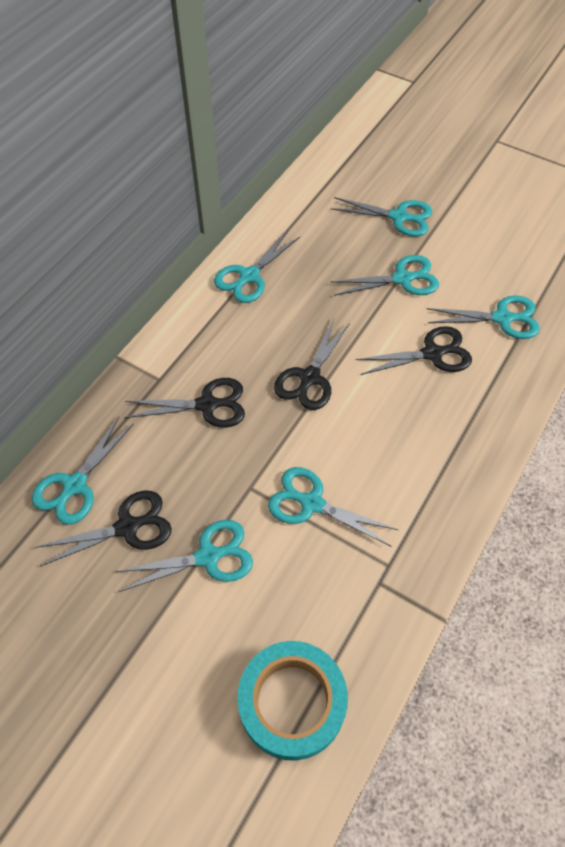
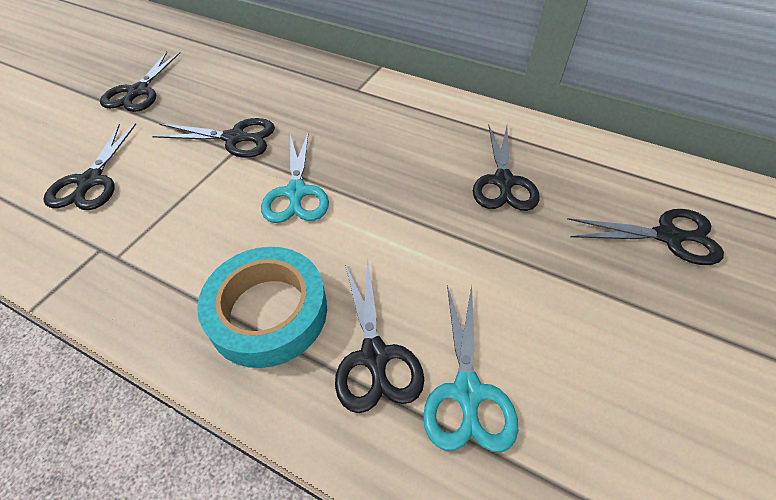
black scissors: 4 -> 6
turquoise scissors: 7 -> 2

